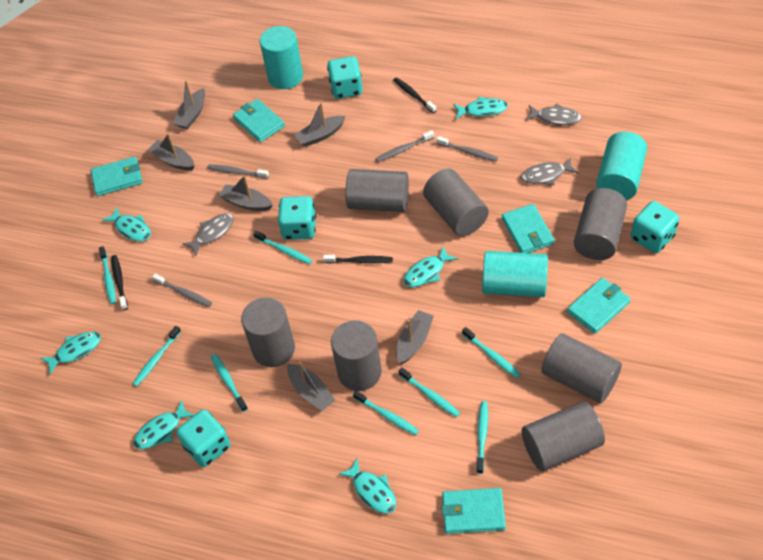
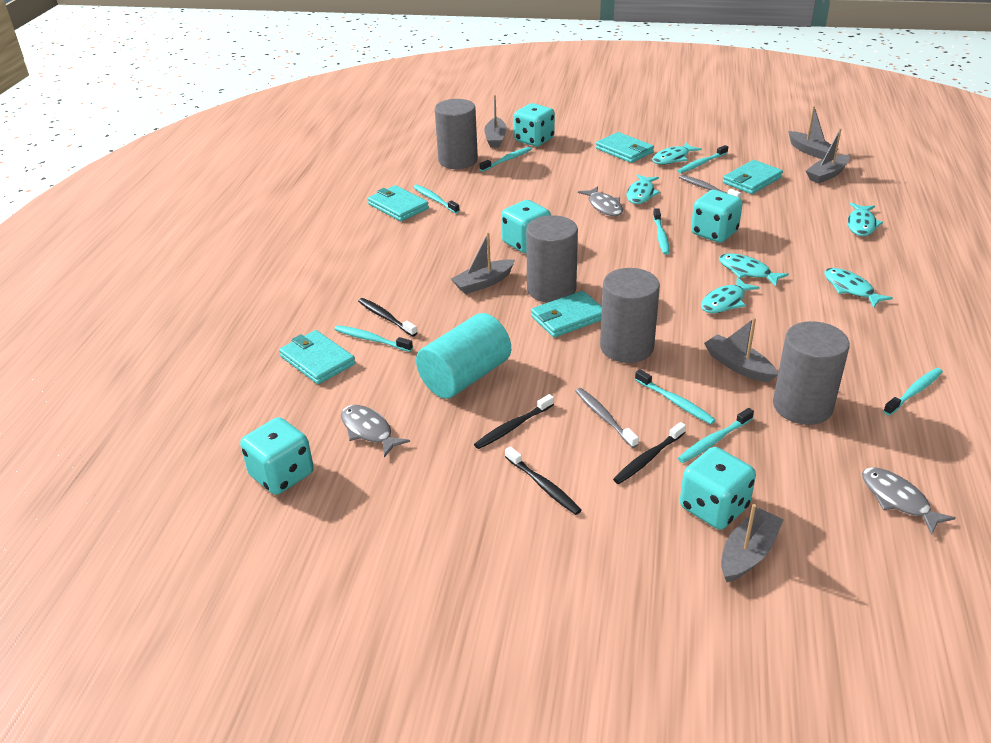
black toothbrush: 3 -> 4
grey cylinder: 7 -> 4
grey toothbrush: 4 -> 2
turquoise cylinder: 3 -> 1
turquoise dice: 4 -> 5

